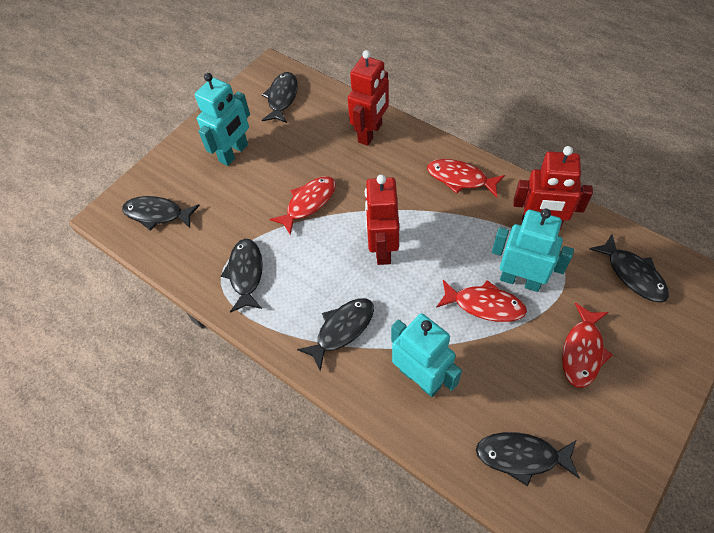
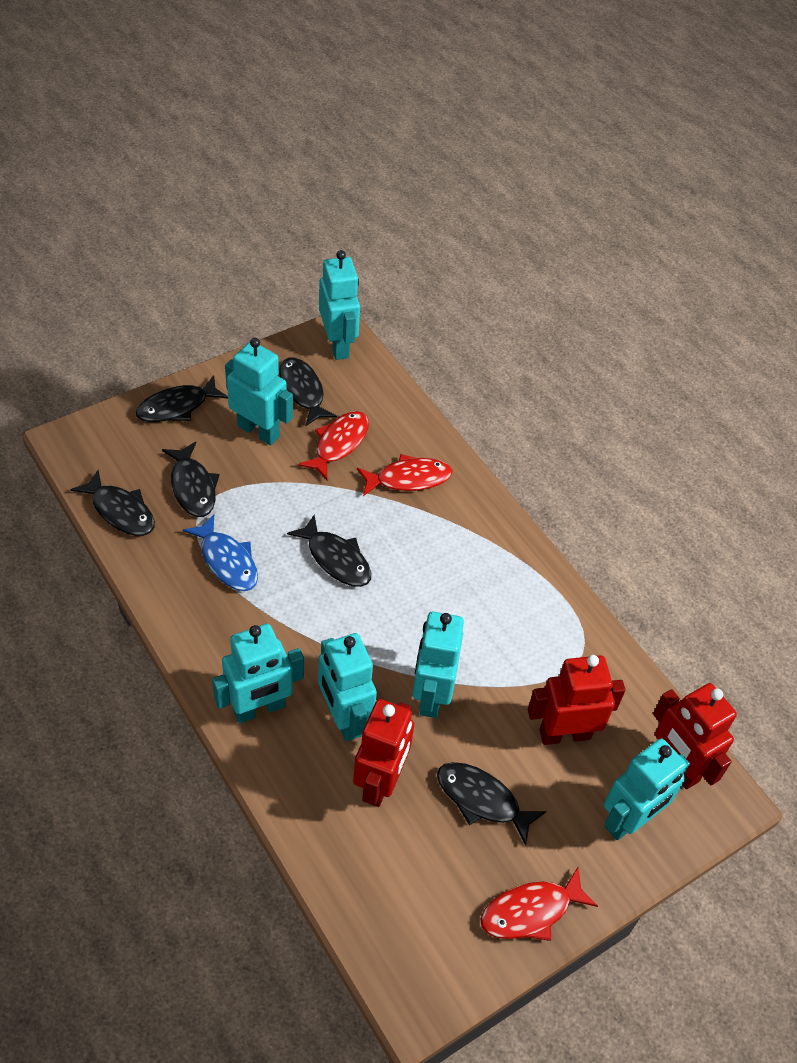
blue fish: 0 -> 1
red fish: 4 -> 3
turquoise robot: 3 -> 6

